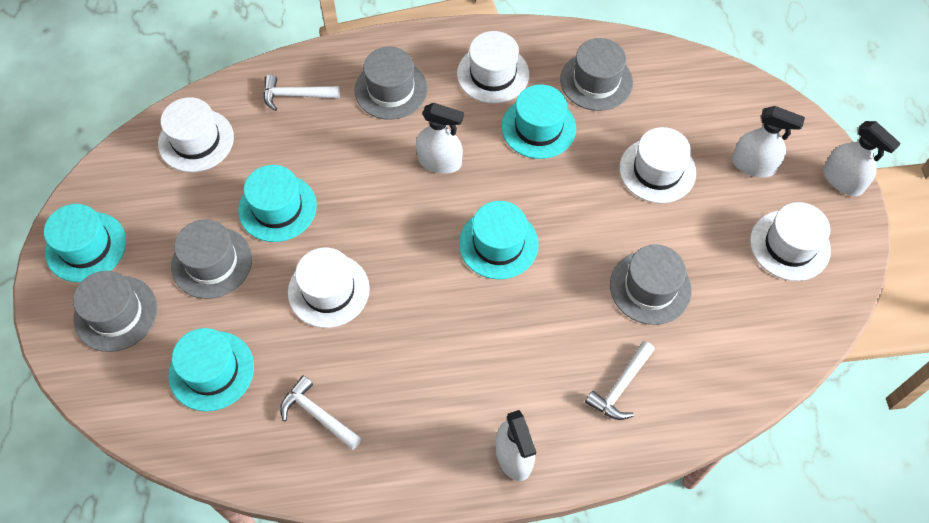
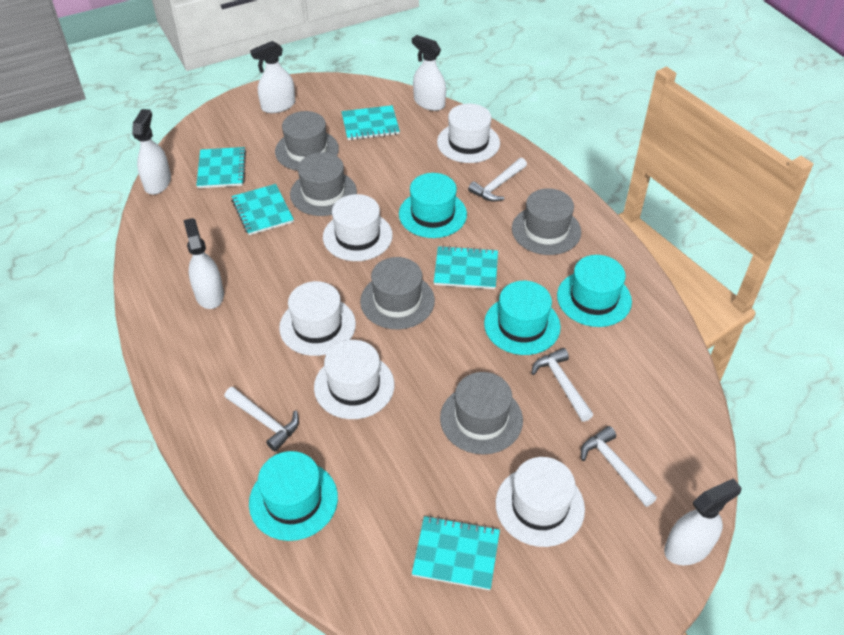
turquoise hat: 5 -> 4
turquoise notebook: 0 -> 5
white hammer: 3 -> 4
white spray bottle: 4 -> 5

